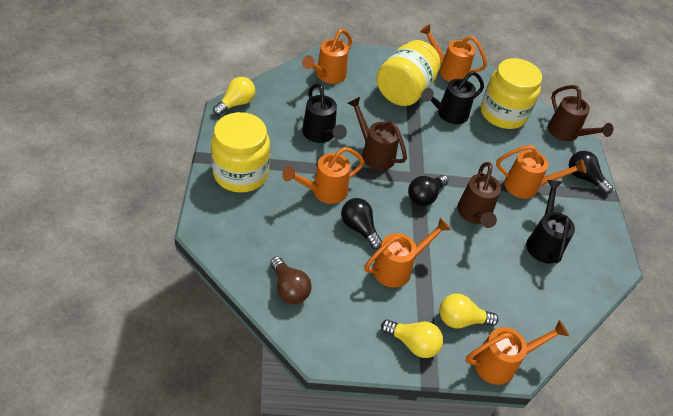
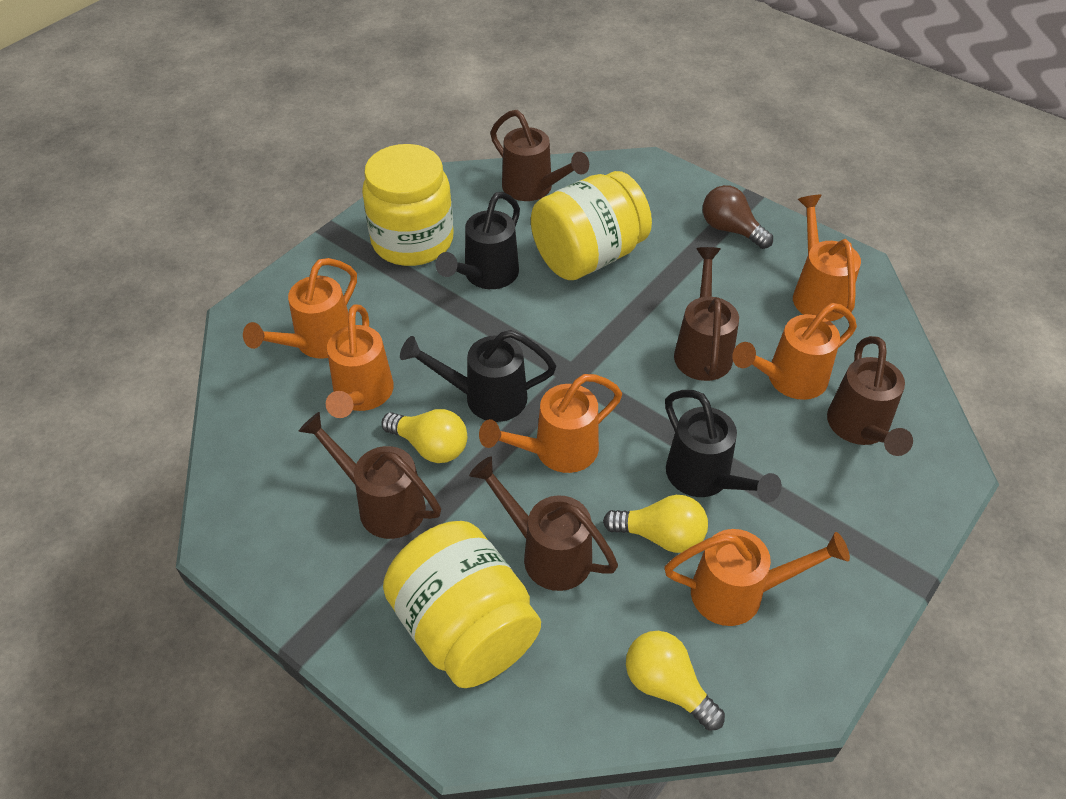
black light bulb: 3 -> 0
brown watering can: 3 -> 5

